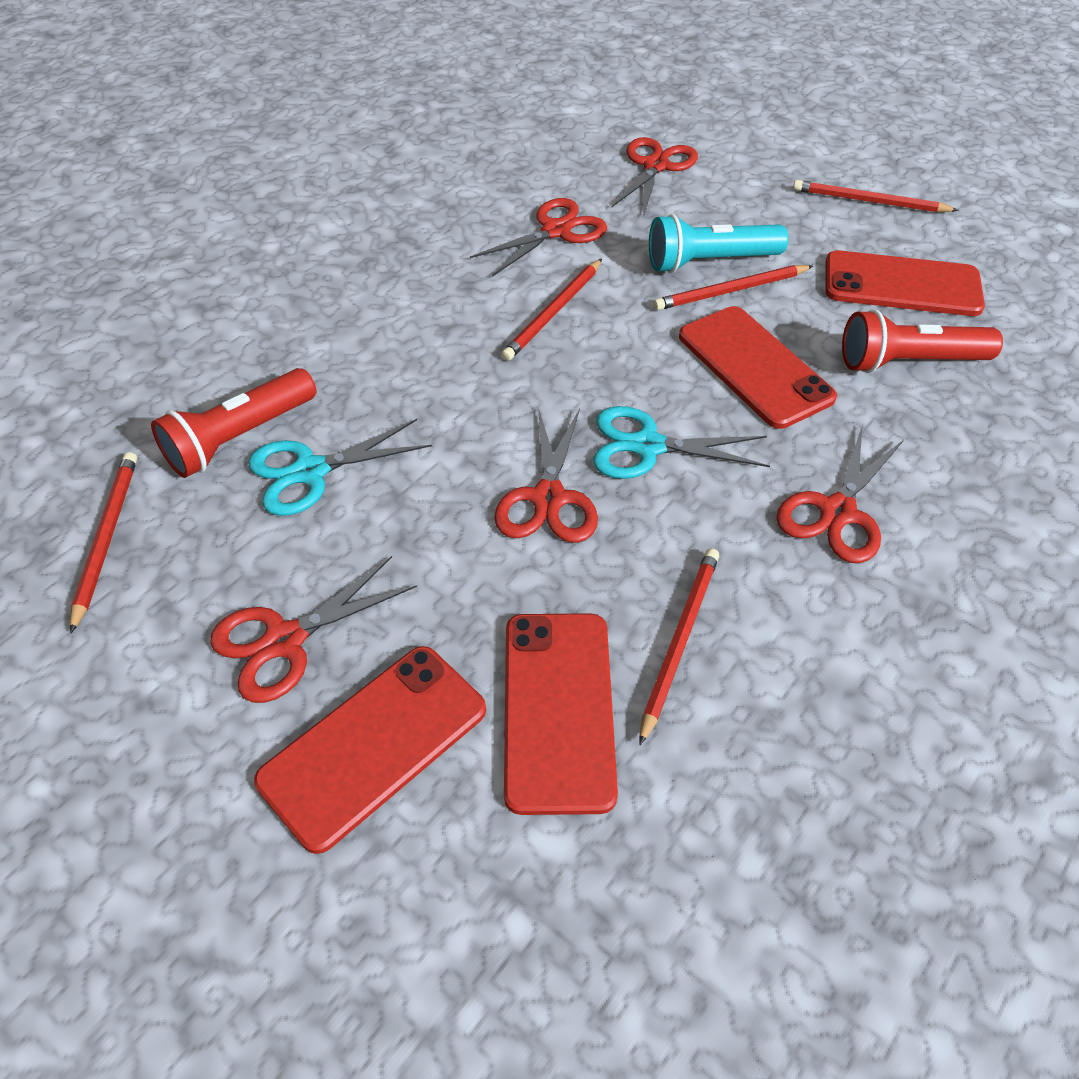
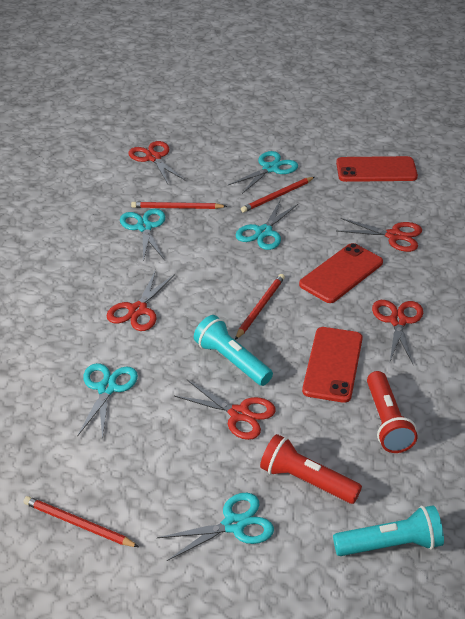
red pencil: 5 -> 4
red phone: 4 -> 3
turquoise flashlight: 1 -> 2
turquoise scissors: 2 -> 5

